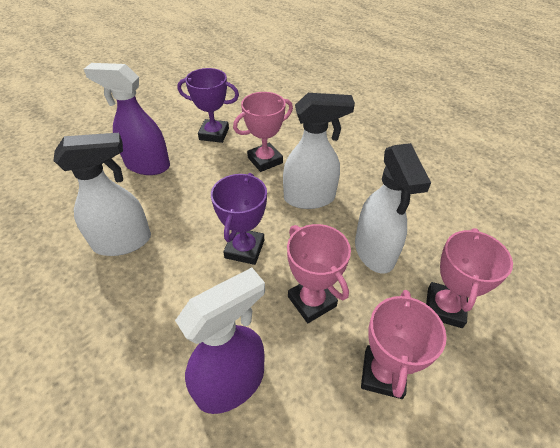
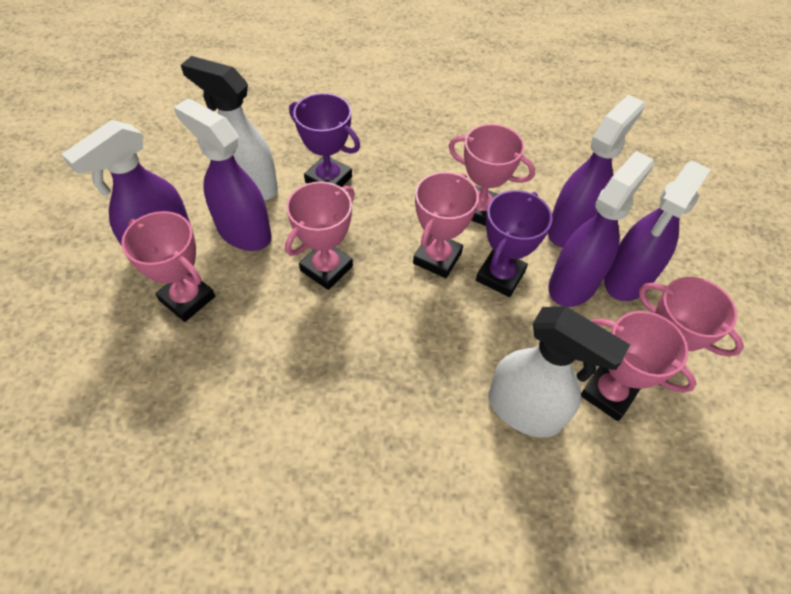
pink trophy: 4 -> 6
purple spray bottle: 2 -> 5
white spray bottle: 3 -> 2

